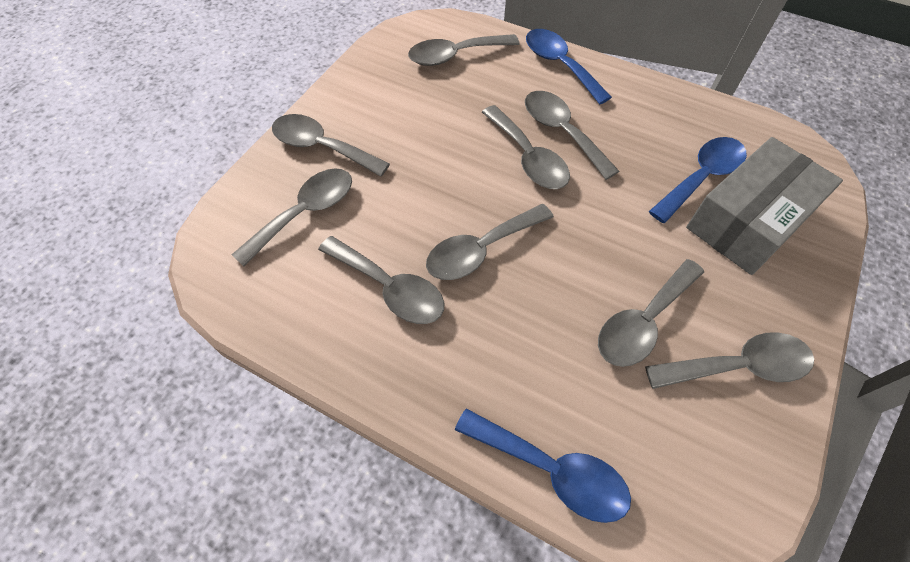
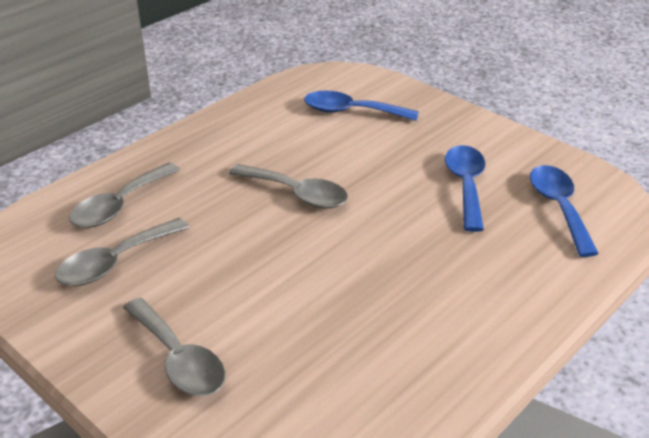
grey box: 1 -> 0
grey spoon: 9 -> 4

